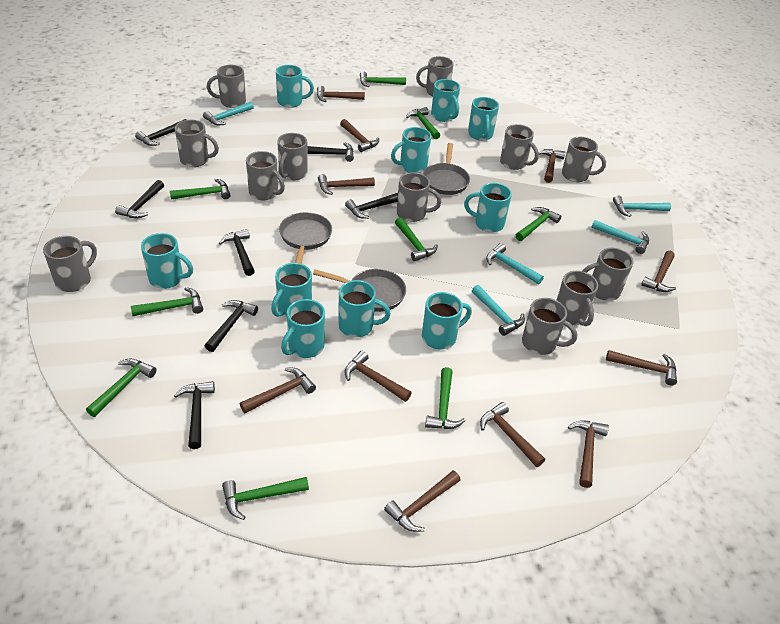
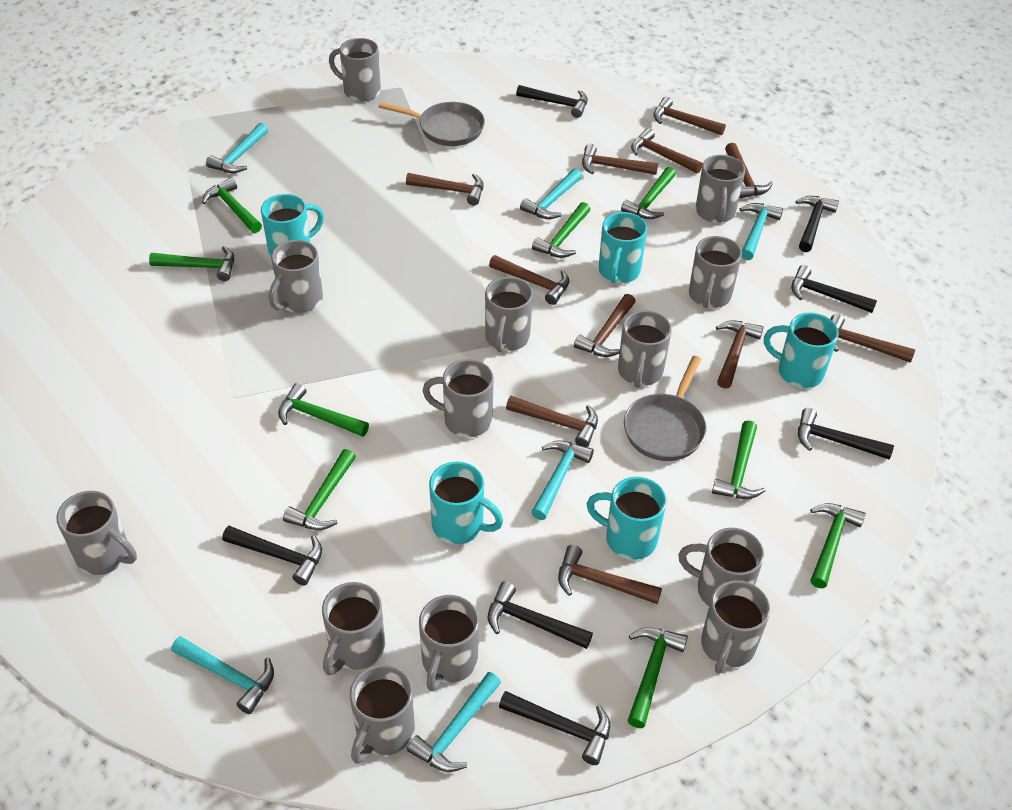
grey mug: 12 -> 13
grey pan: 3 -> 2
turquoise hammer: 5 -> 6
turquoise mug: 10 -> 5

